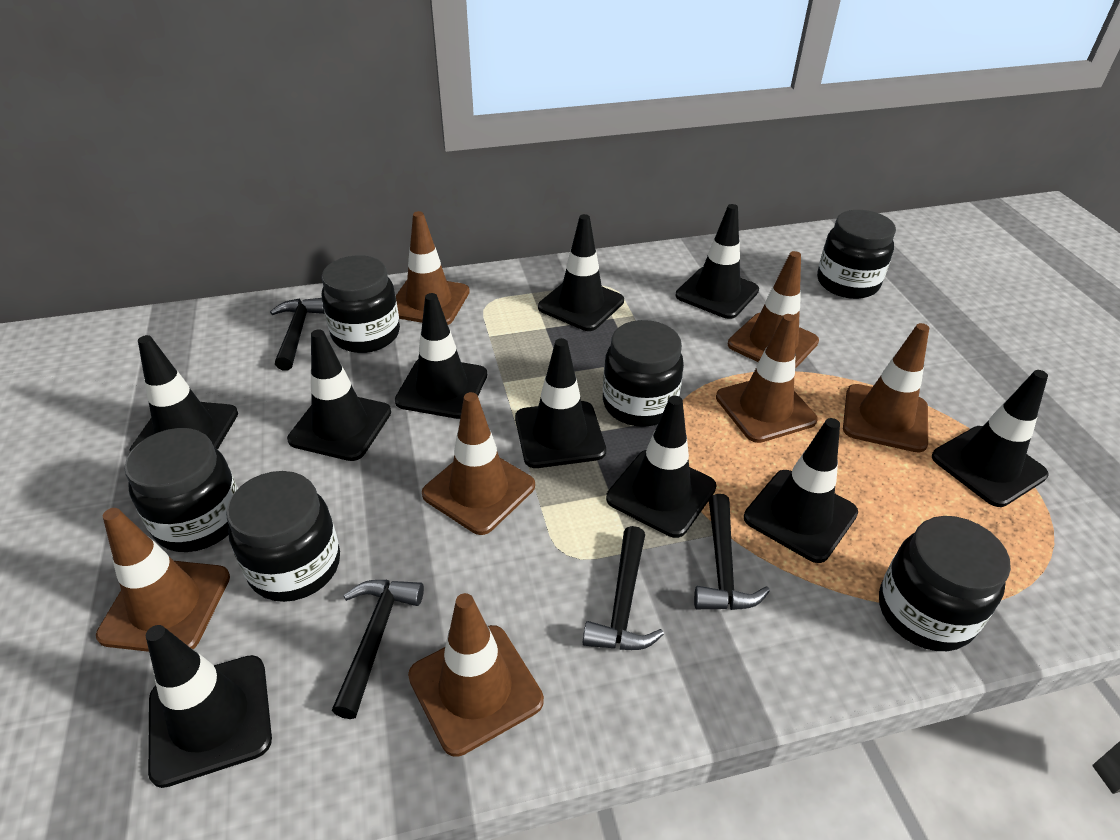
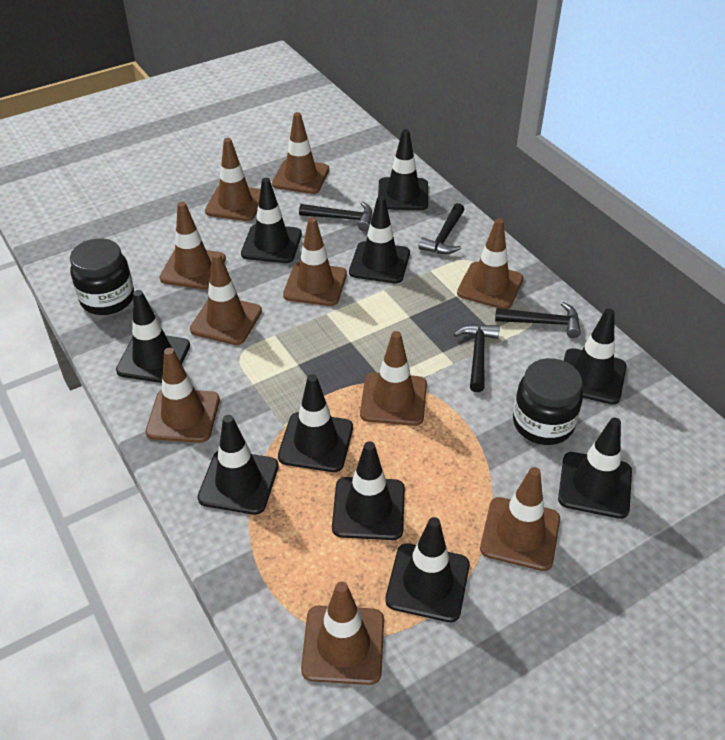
black jar: 6 -> 2
brown traffic cone: 7 -> 10

